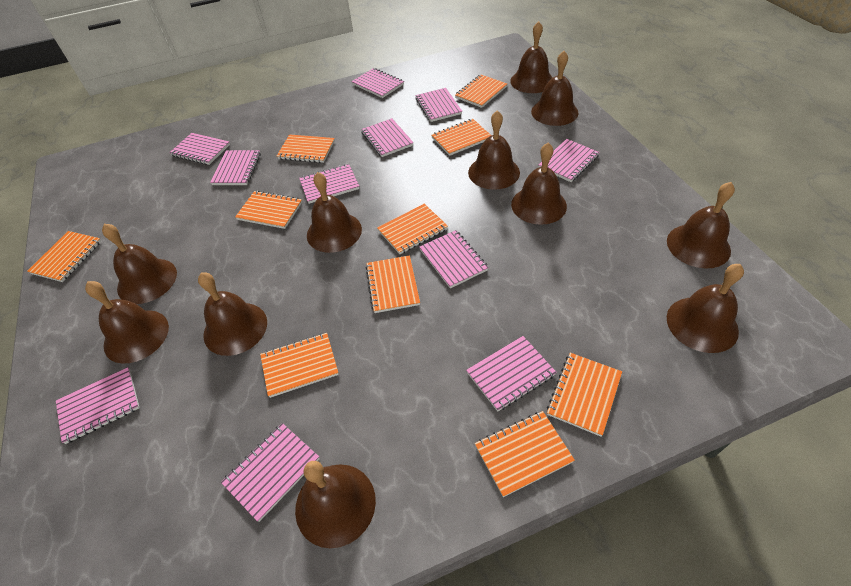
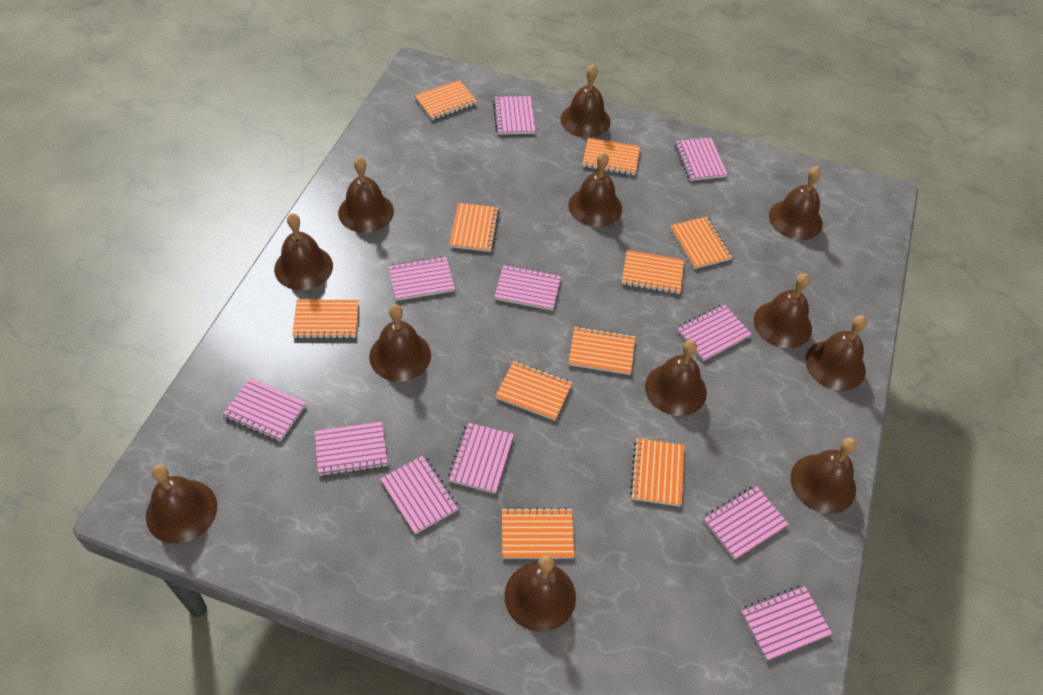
brown bell: 11 -> 12

